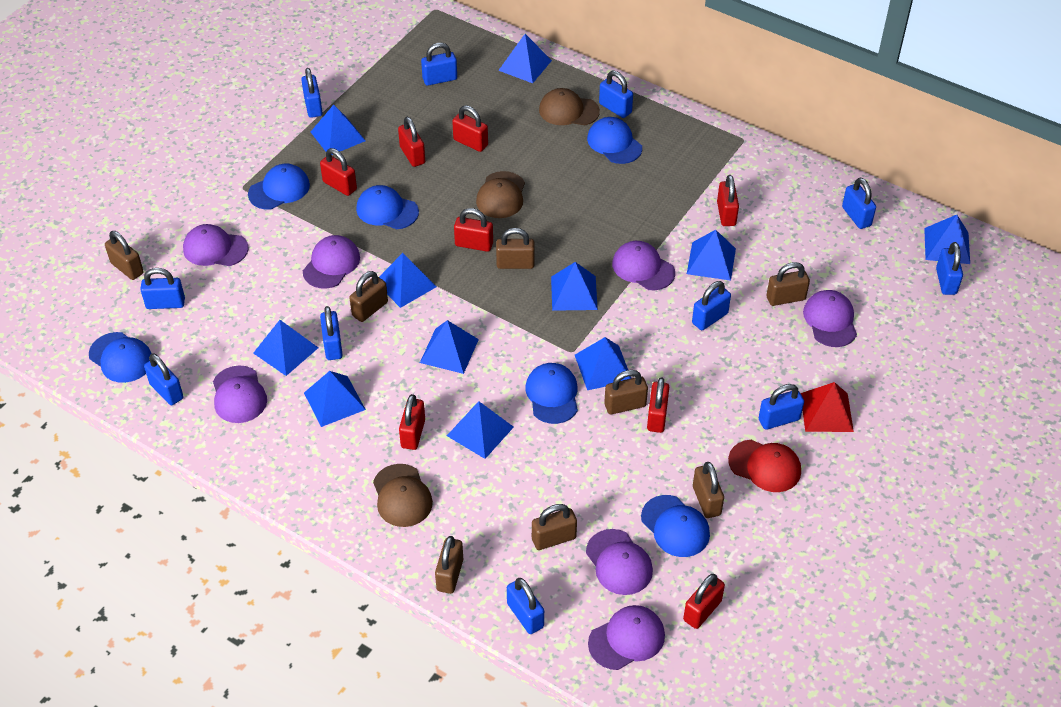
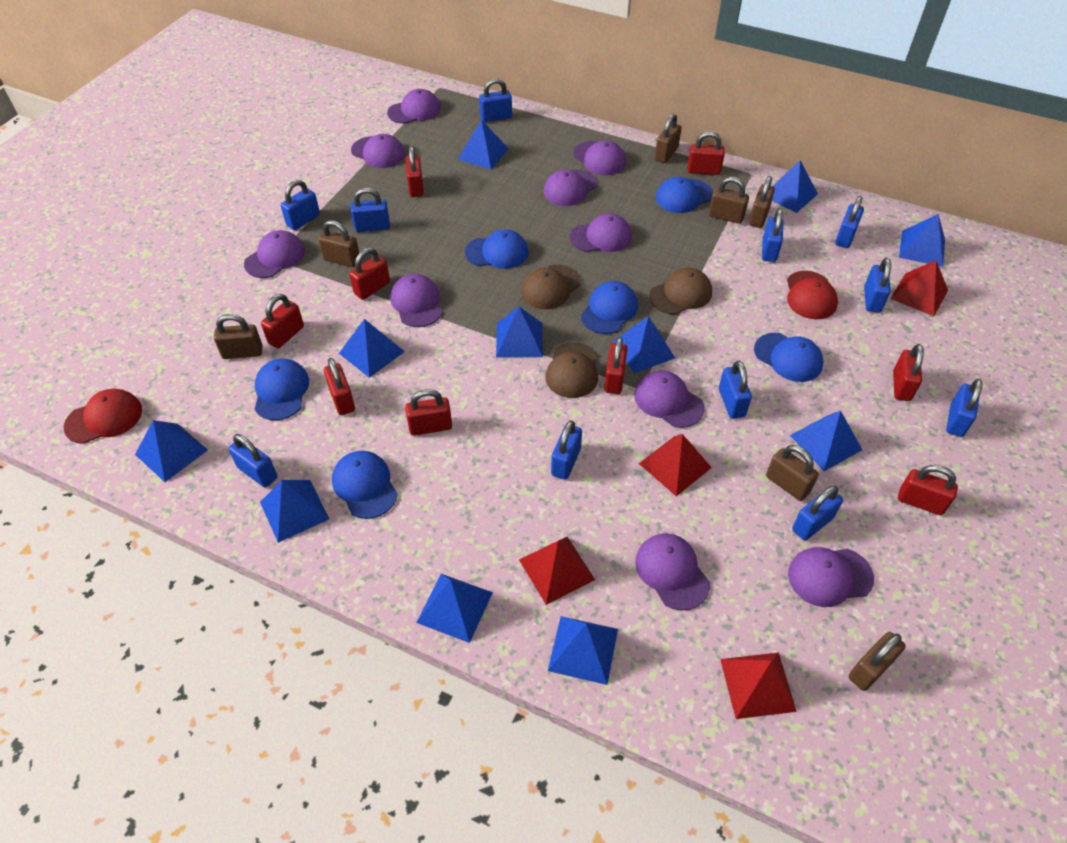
brown padlock: 8 -> 7
purple cap: 7 -> 10
red cap: 1 -> 2
red padlock: 8 -> 9
red pyramid: 1 -> 4

